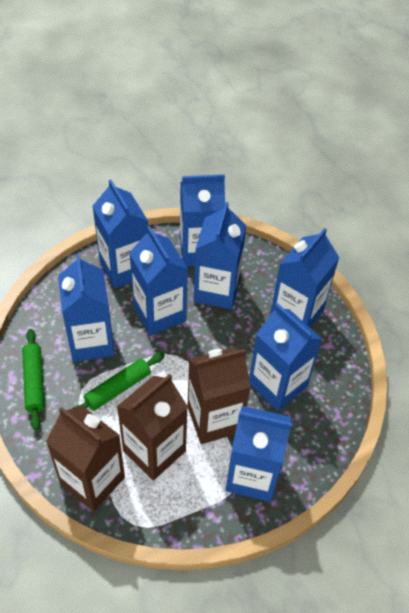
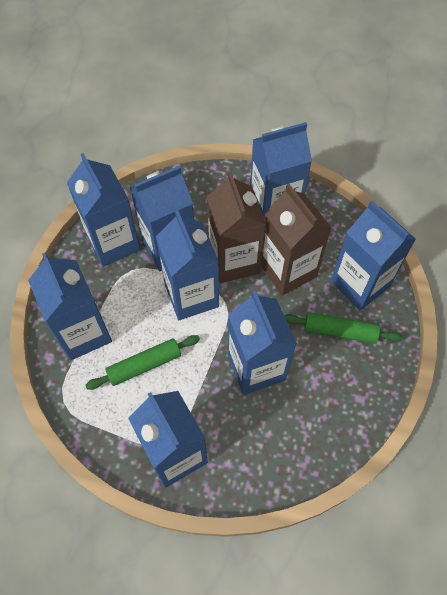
brown carton: 3 -> 2

